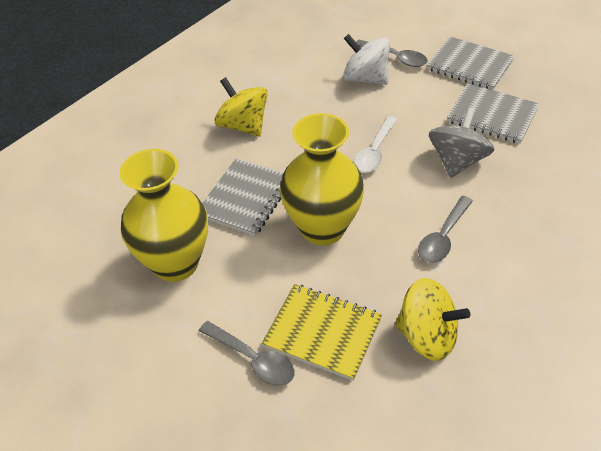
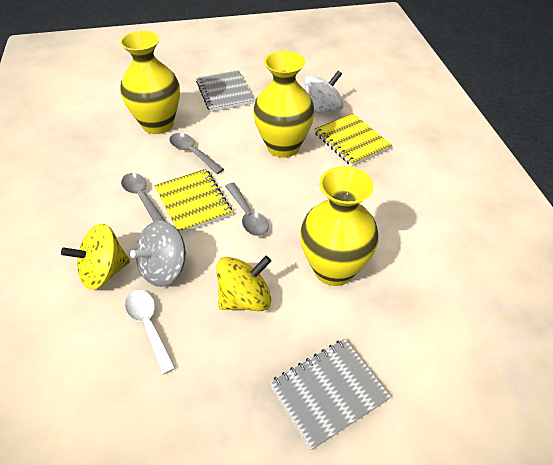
grey notebook: 3 -> 2
yellow notebook: 1 -> 2
yellow vase: 2 -> 3

